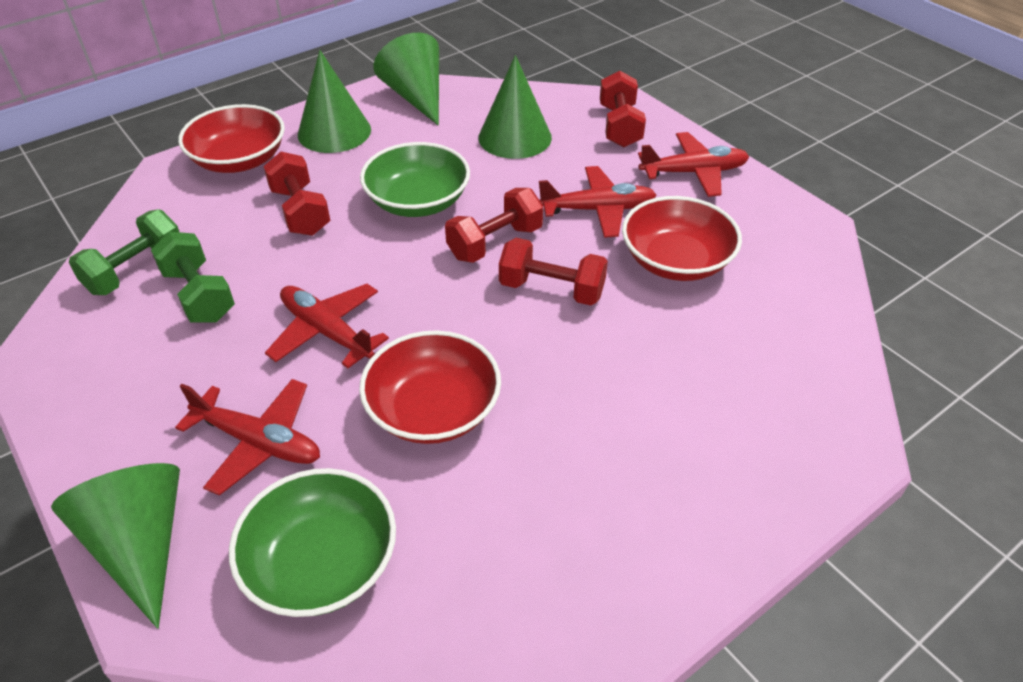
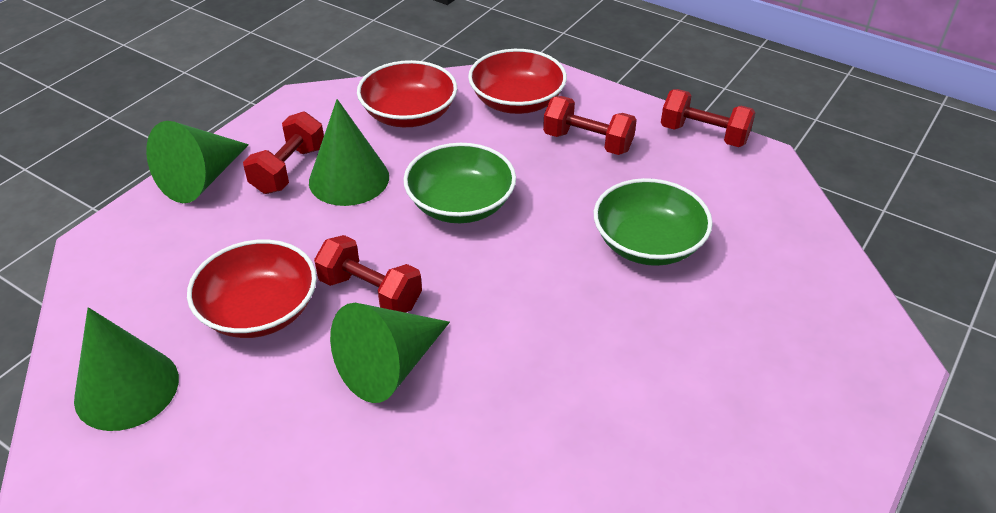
green dumbbell: 2 -> 0
red plane: 4 -> 0

